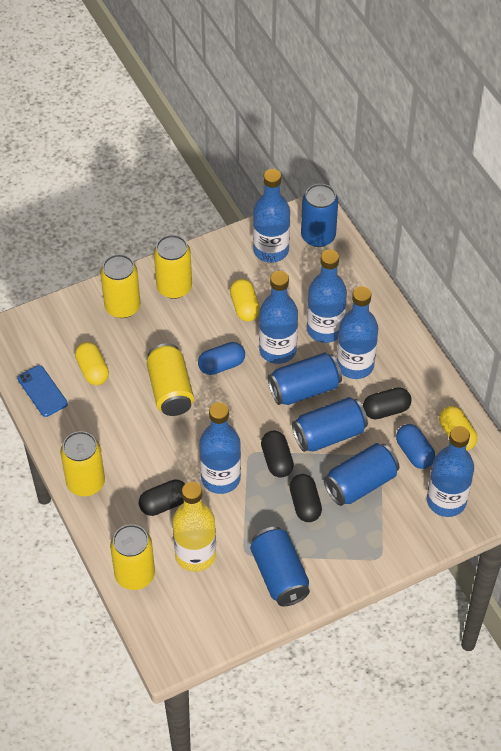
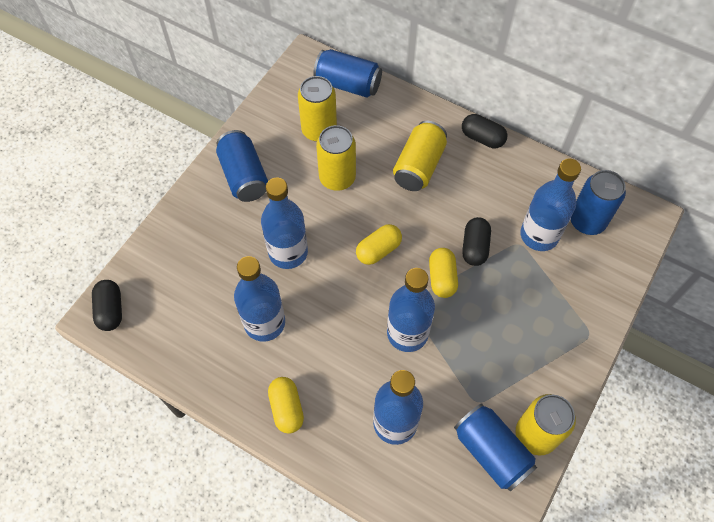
black capsule: 4 -> 3
blue bottle: 6 -> 5
blue can: 5 -> 4
blue capsule: 2 -> 0
blue phone: 1 -> 0
yellow bottle: 1 -> 0
yellow can: 5 -> 4

